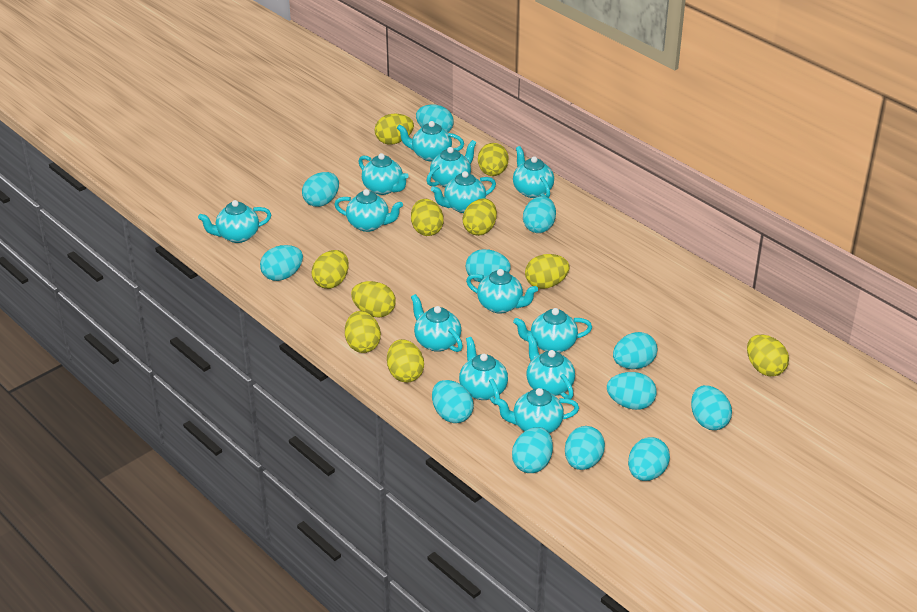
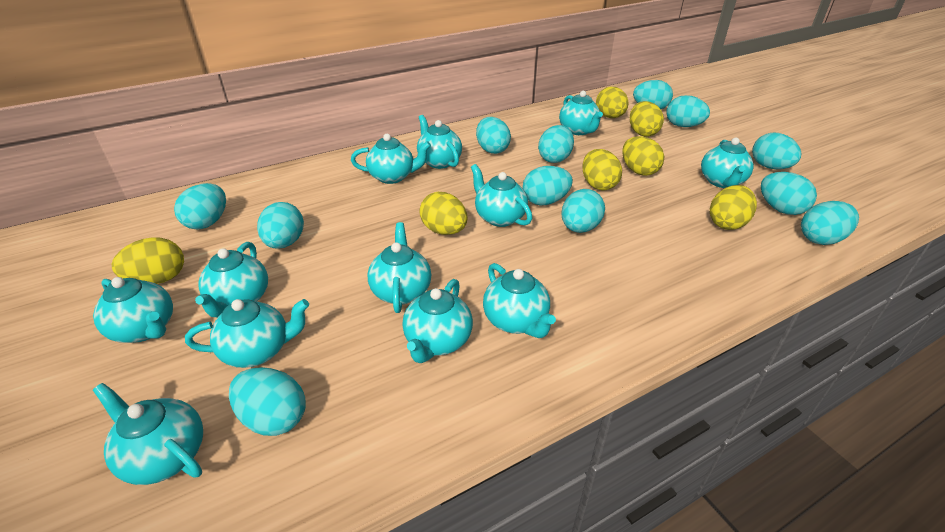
turquoise teapot: 13 -> 12
yellow egg: 10 -> 7

